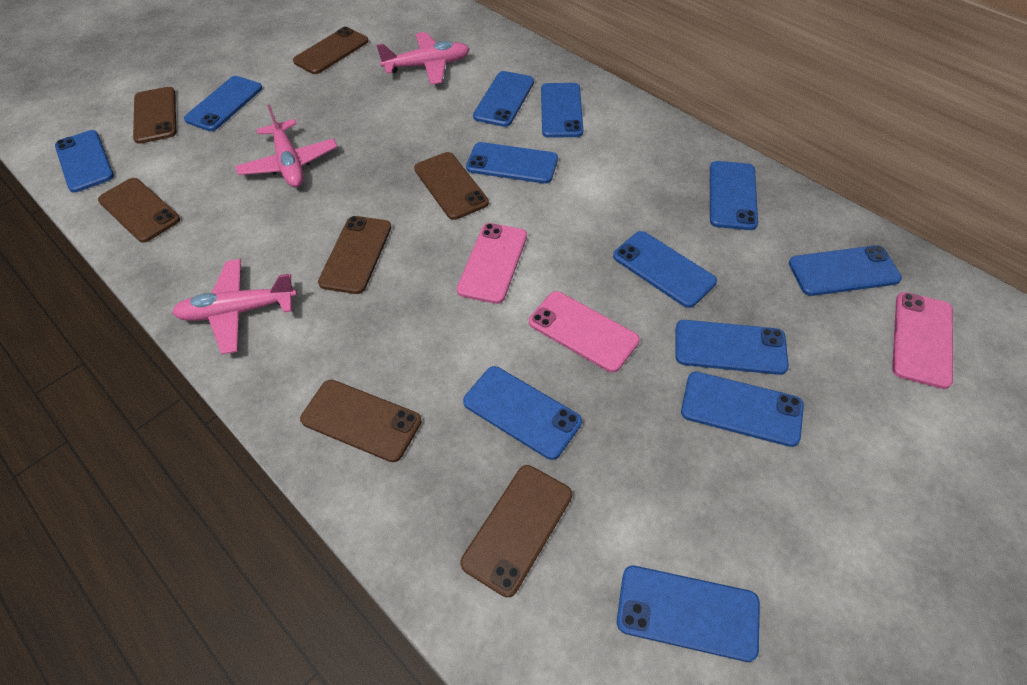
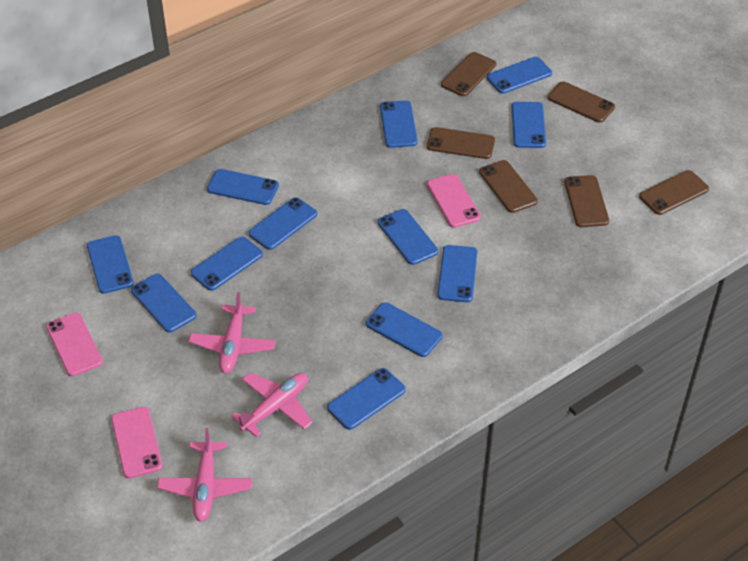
brown phone: 7 -> 6

